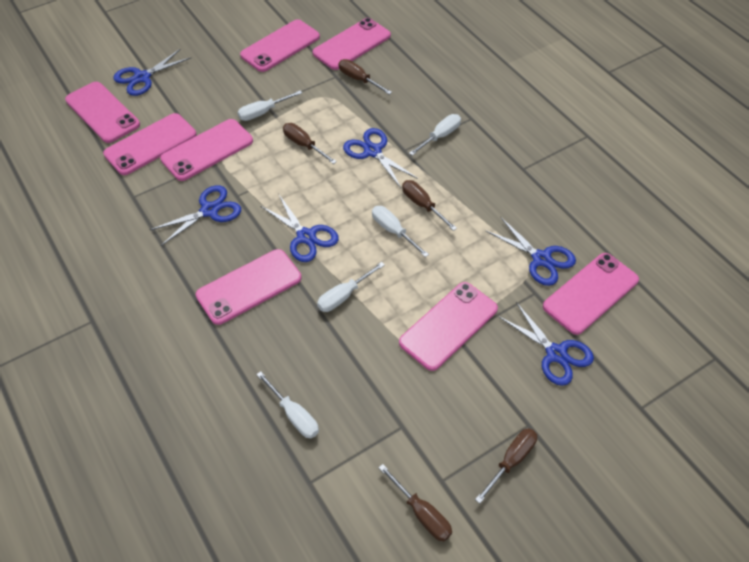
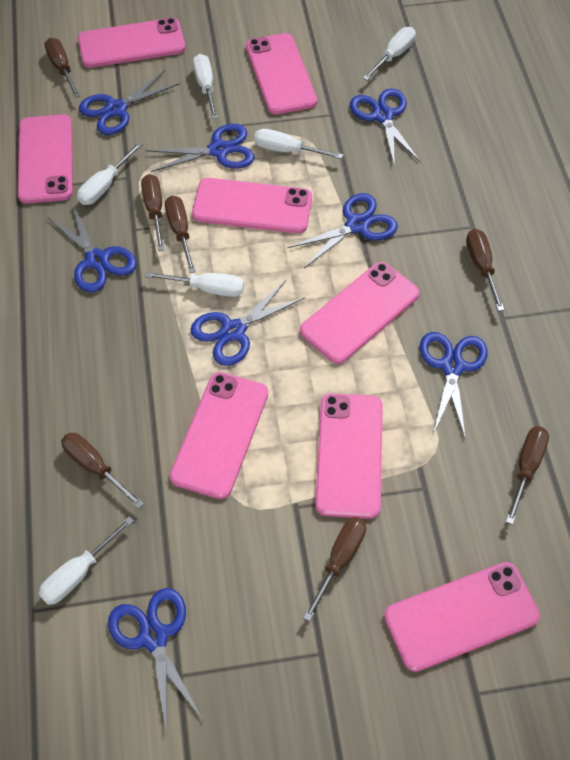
blue scissors: 6 -> 8
brown screwdriver: 5 -> 7
white screwdriver: 5 -> 6

